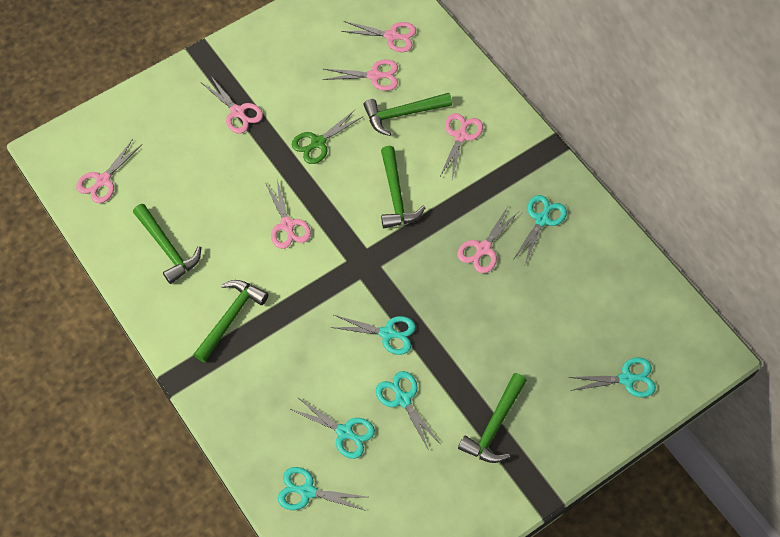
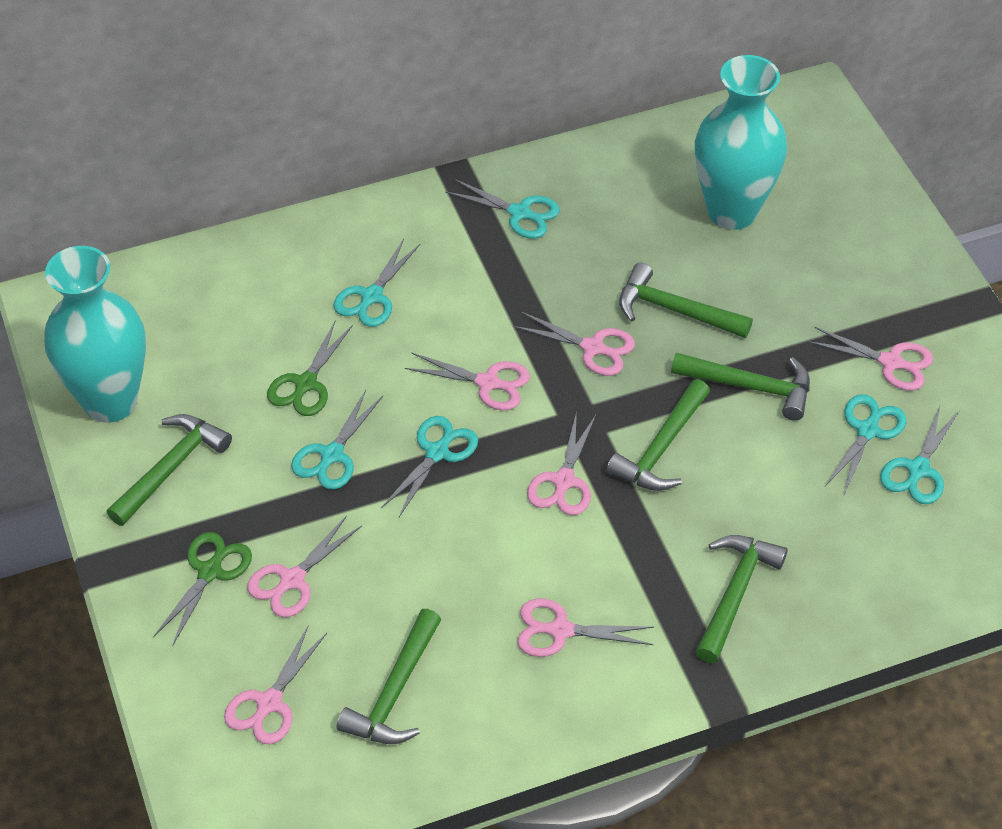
green hammer: 5 -> 6
green scissors: 1 -> 2
turquoise vase: 0 -> 2

